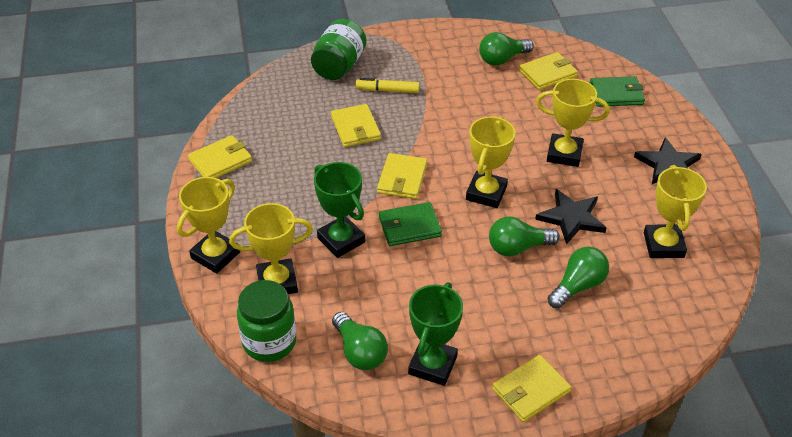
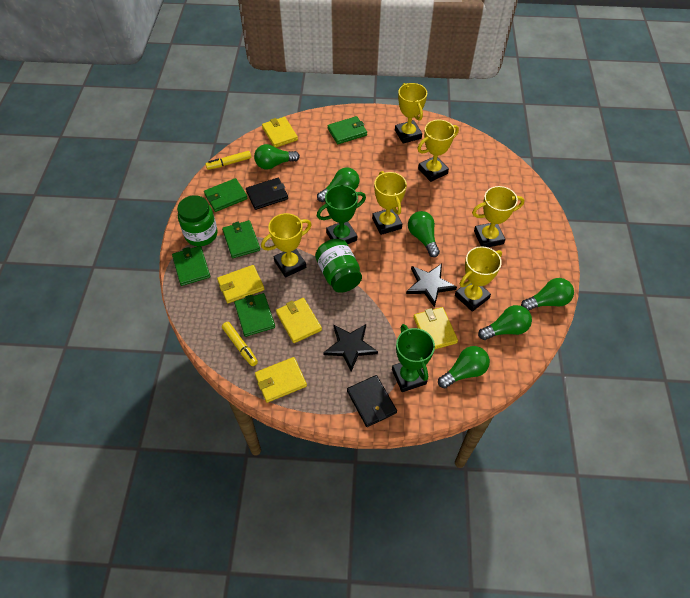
black wallet: 0 -> 2
green light bulb: 4 -> 6
green wallet: 2 -> 5
yellow marker: 1 -> 2
yellow trophy: 5 -> 6

